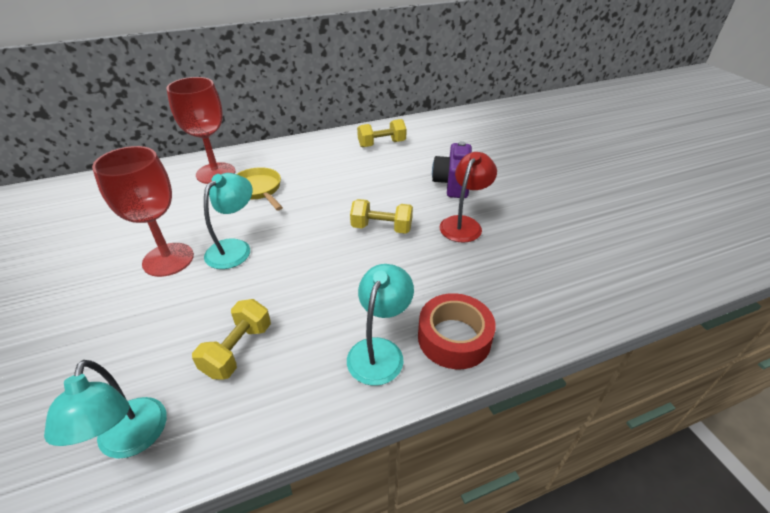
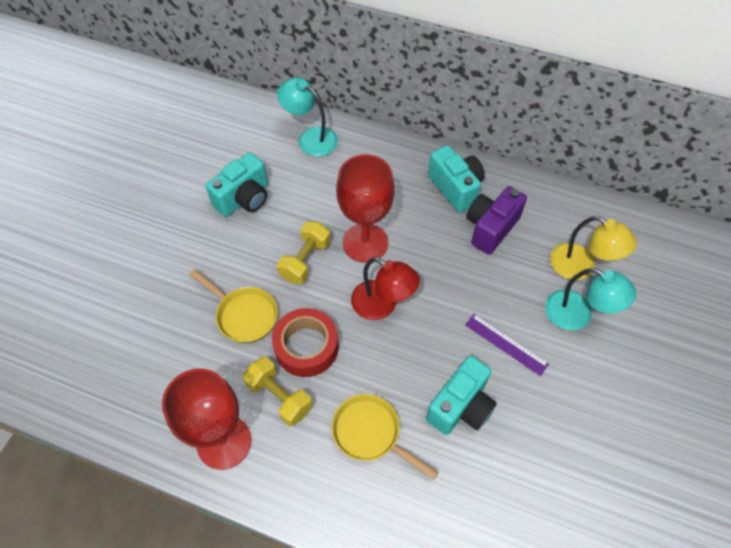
purple ruler: 0 -> 1
turquoise camera: 0 -> 3
turquoise lamp: 3 -> 2
yellow dumbbell: 3 -> 2
yellow lamp: 0 -> 1
yellow pan: 1 -> 2

